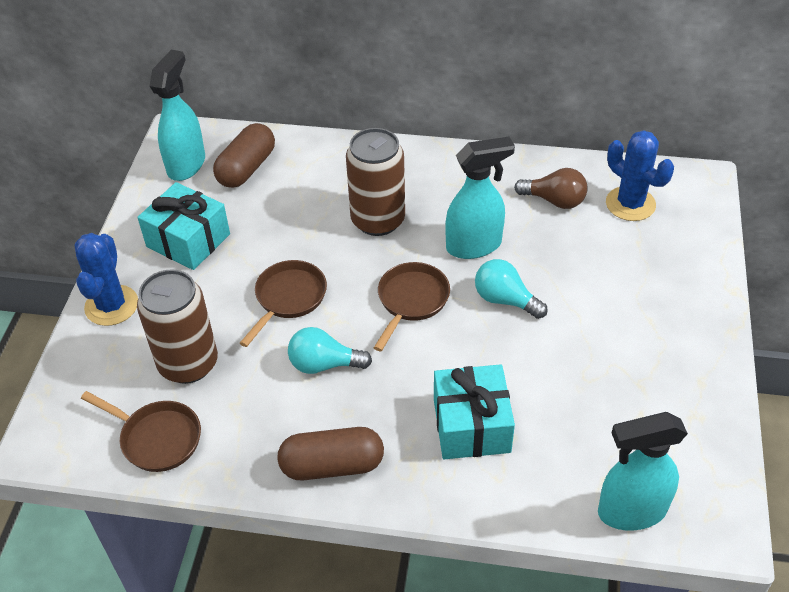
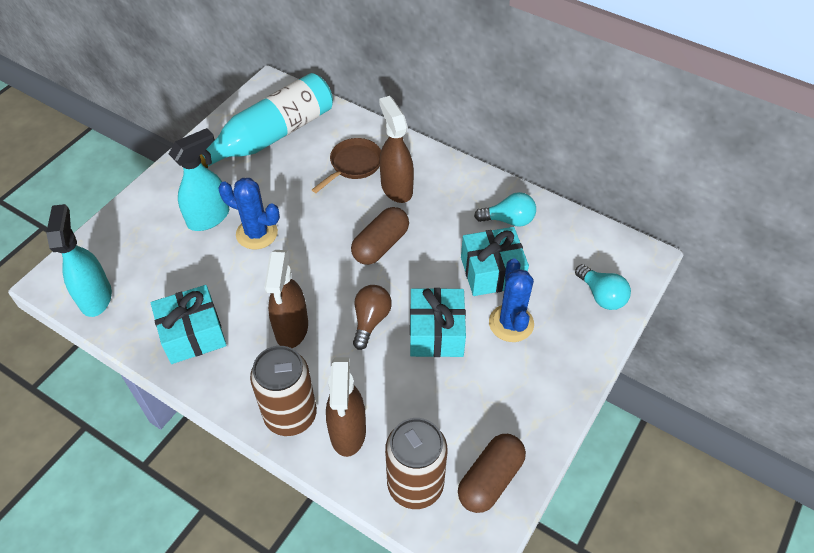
brown pan: 3 -> 1
brown spray bottle: 0 -> 3
turquoise bottle: 0 -> 1
turquoise gift: 2 -> 3
turquoise spray bottle: 3 -> 2

